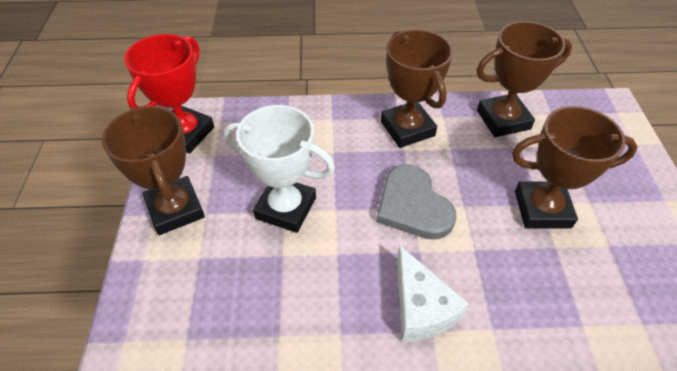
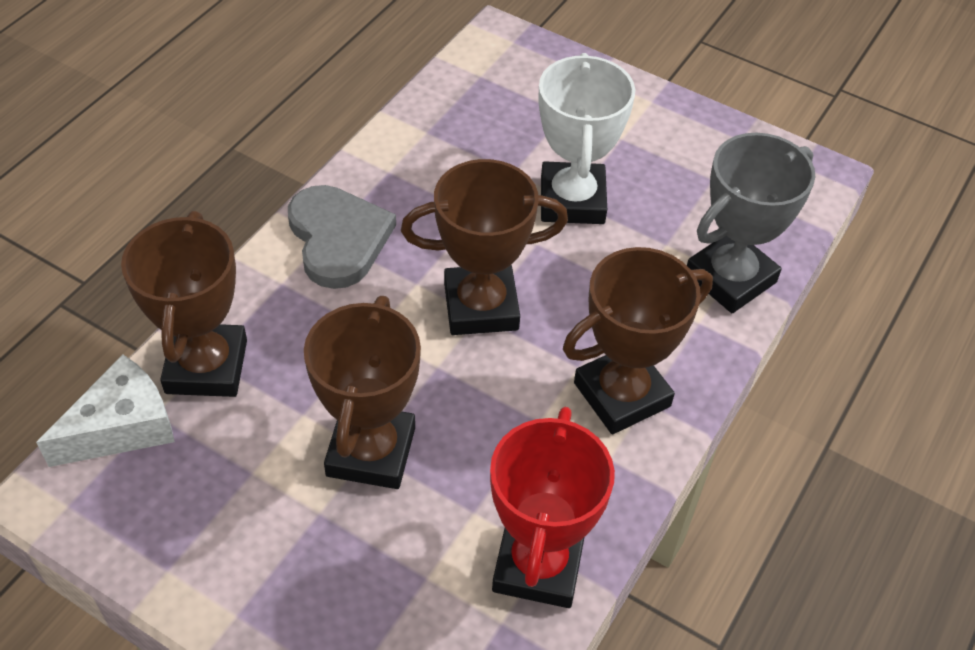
grey trophy: 0 -> 1

